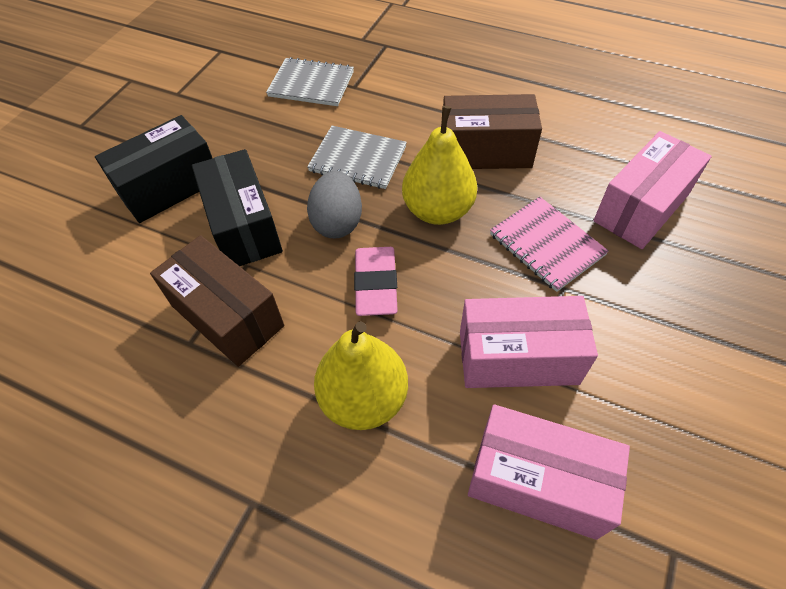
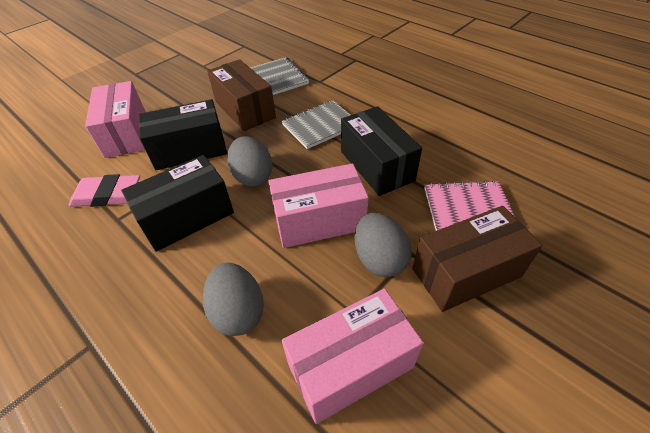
black box: 2 -> 3
grey egg: 1 -> 3
yellow pear: 2 -> 0

